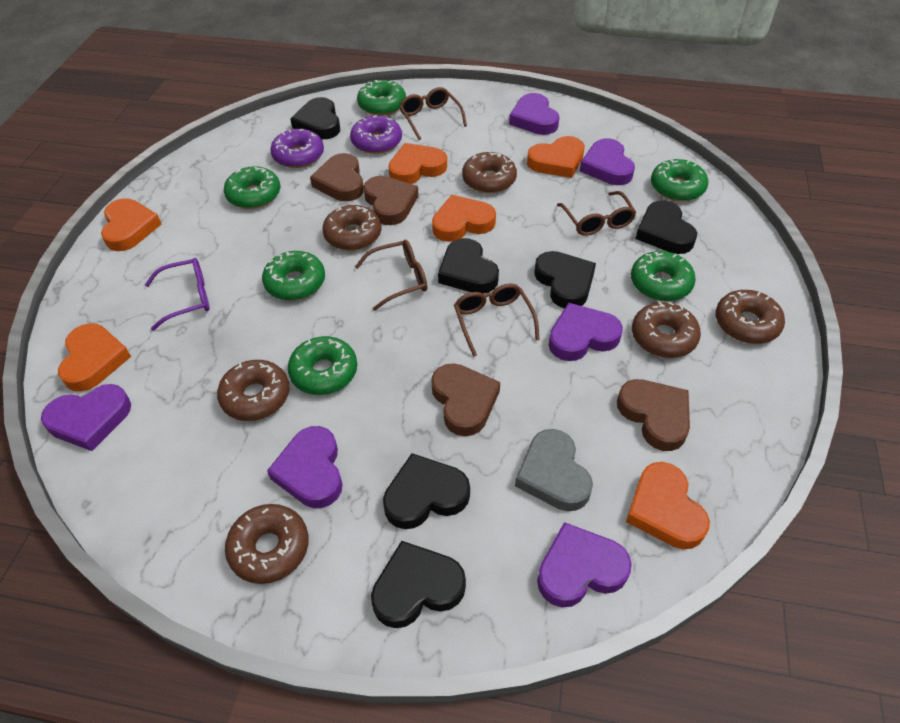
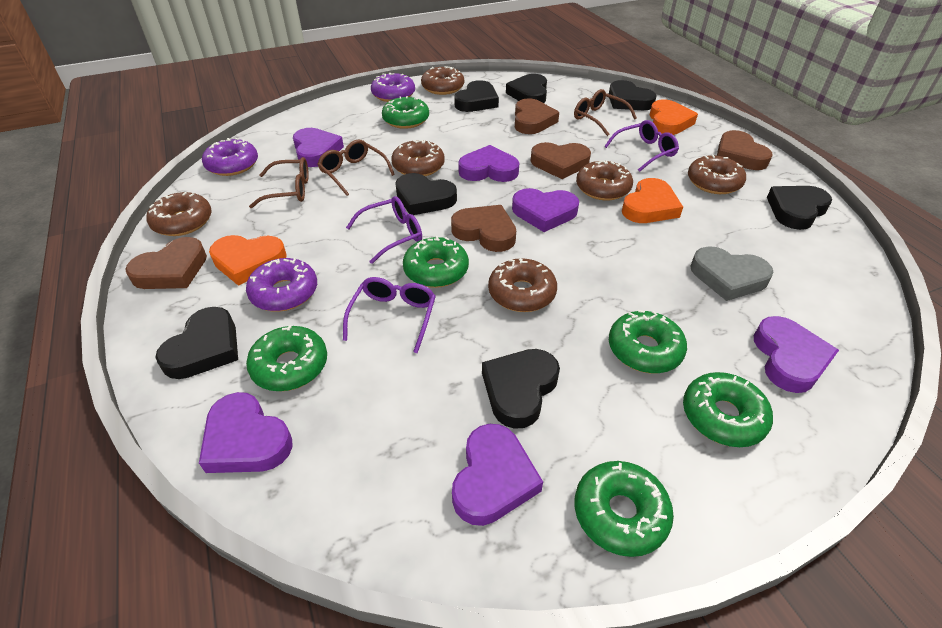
black heart: 6 -> 7
brown glasses: 4 -> 3
brown heart: 4 -> 5
orange heart: 6 -> 3
purple donut: 2 -> 3
purple glasses: 1 -> 3

